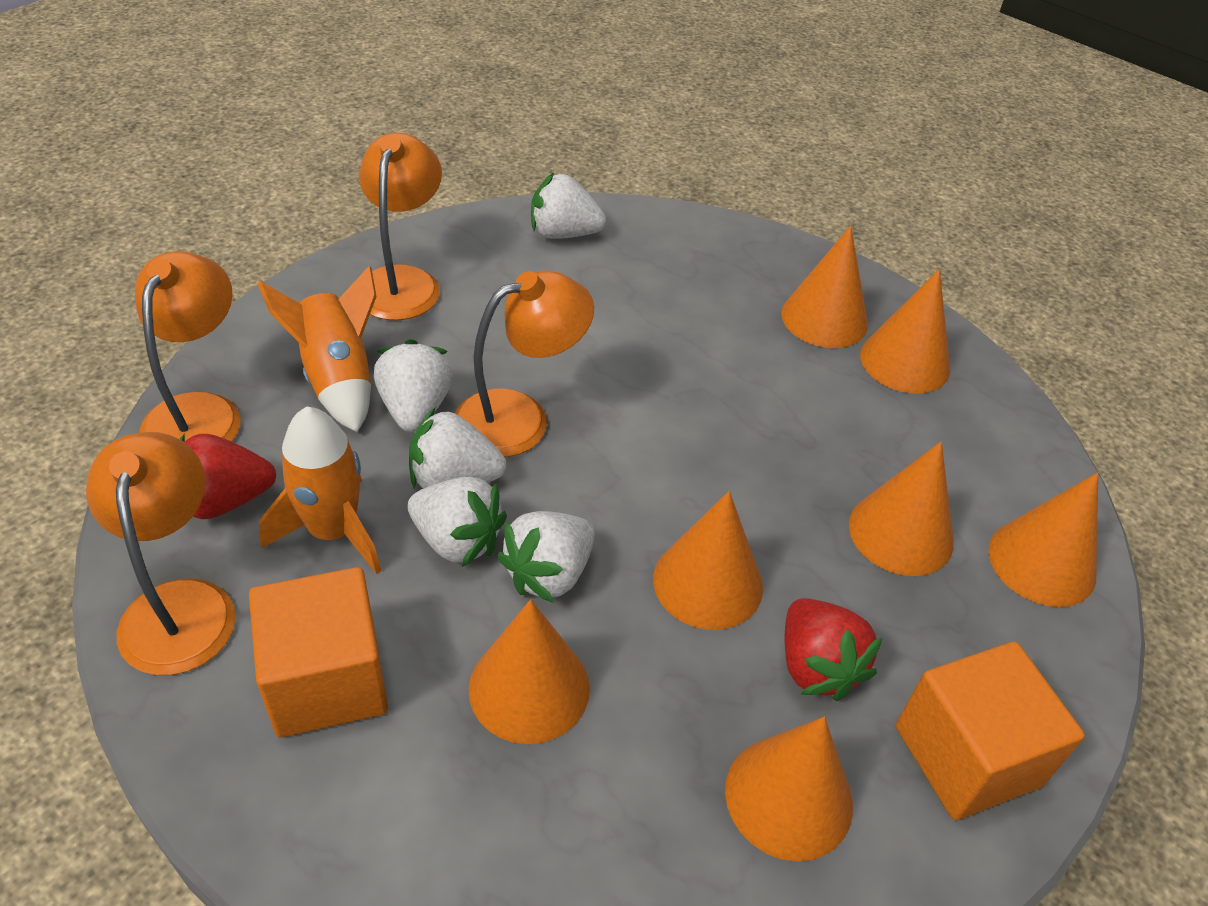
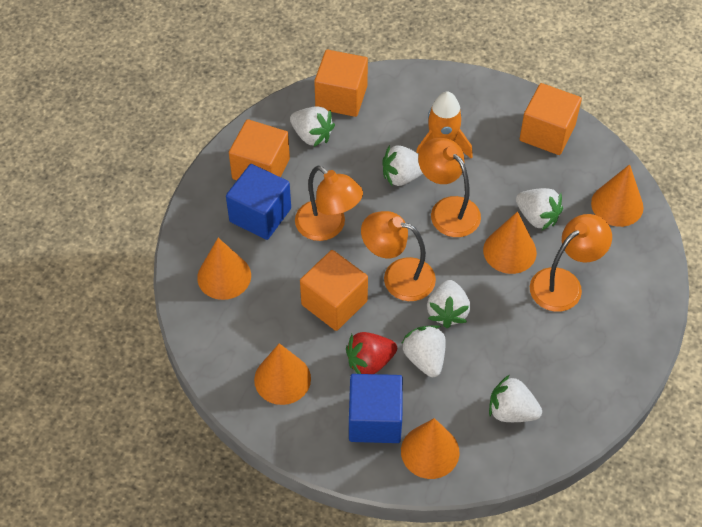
blue cube: 0 -> 2
orange cone: 7 -> 5
orange cube: 2 -> 4
orange rocket: 2 -> 1
red strawberry: 2 -> 1
white strawberry: 5 -> 6

